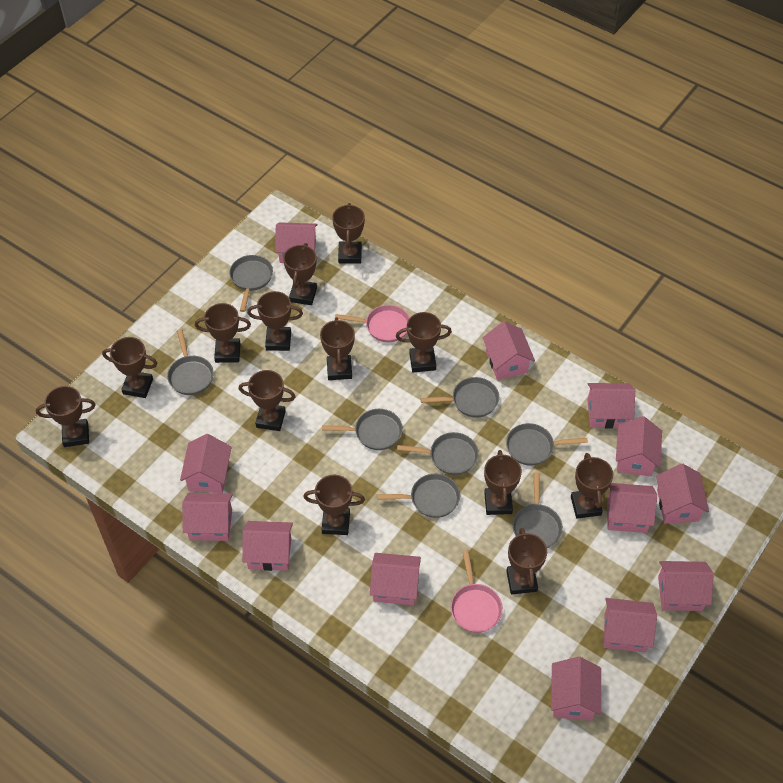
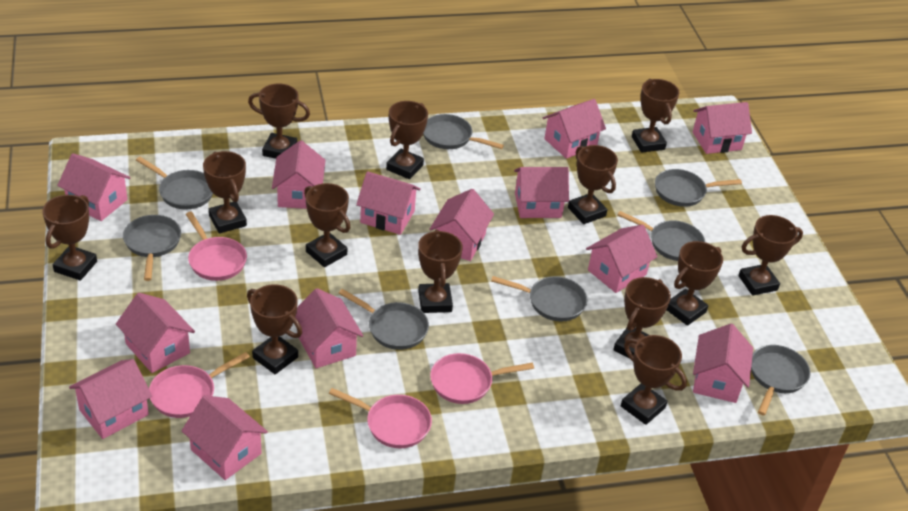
pink pan: 2 -> 4

